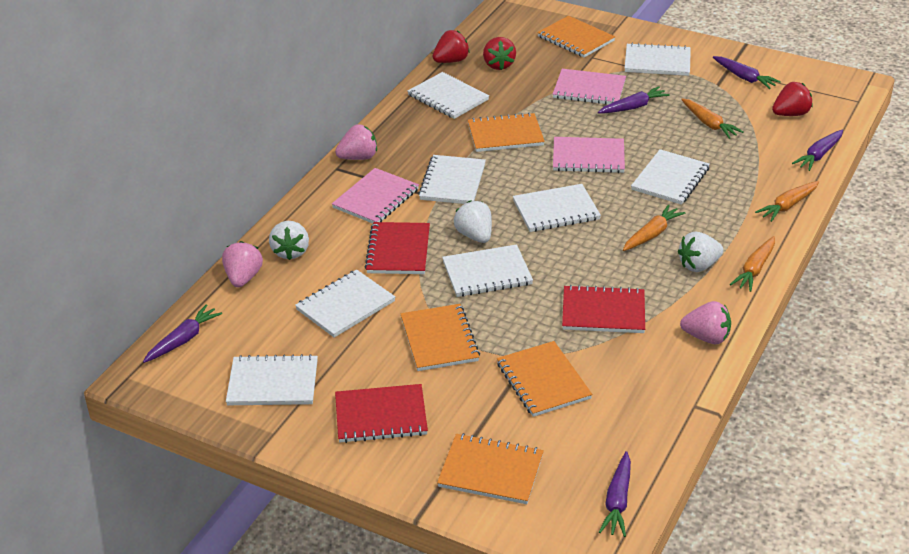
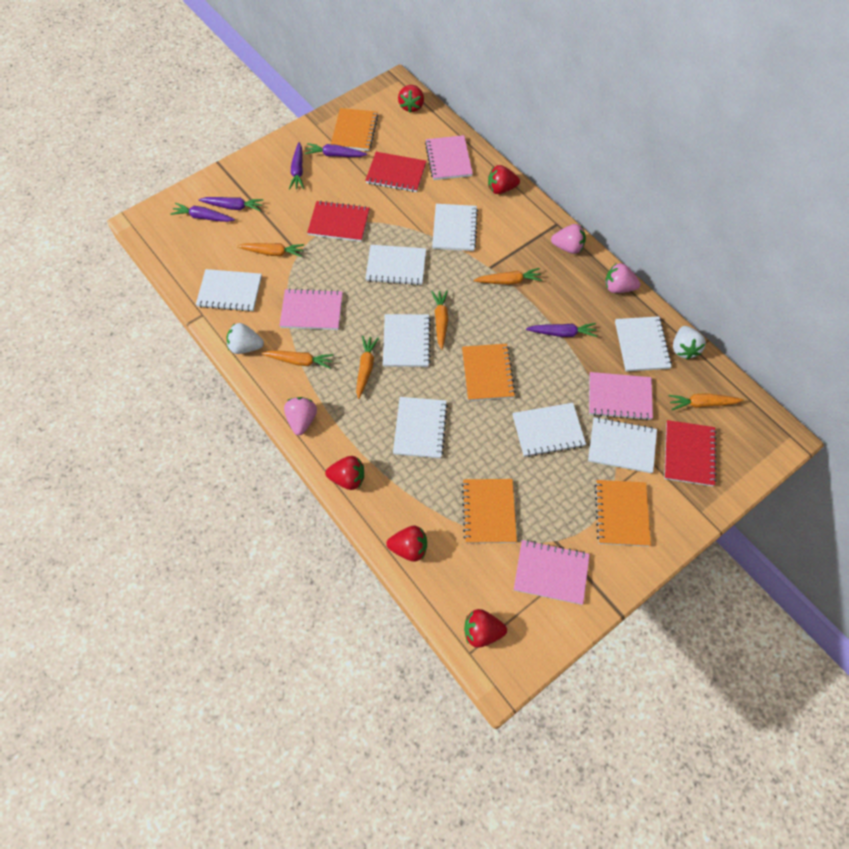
orange carrot: 4 -> 6
orange notebook: 5 -> 4
pink notebook: 3 -> 4
red strawberry: 3 -> 5
white strawberry: 3 -> 2

